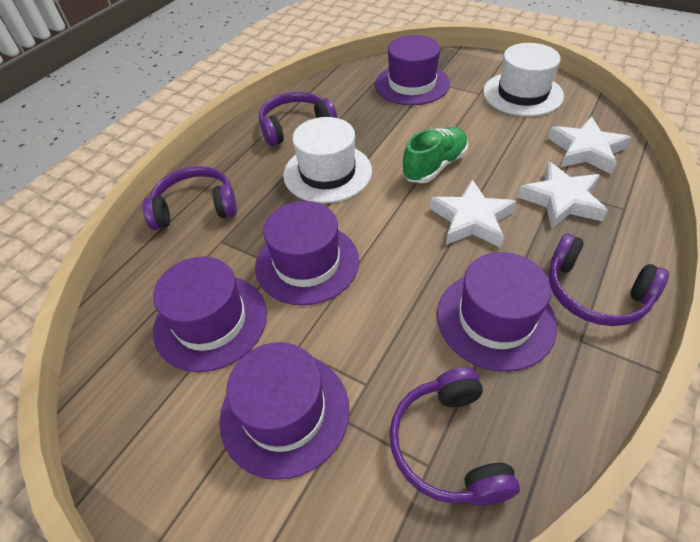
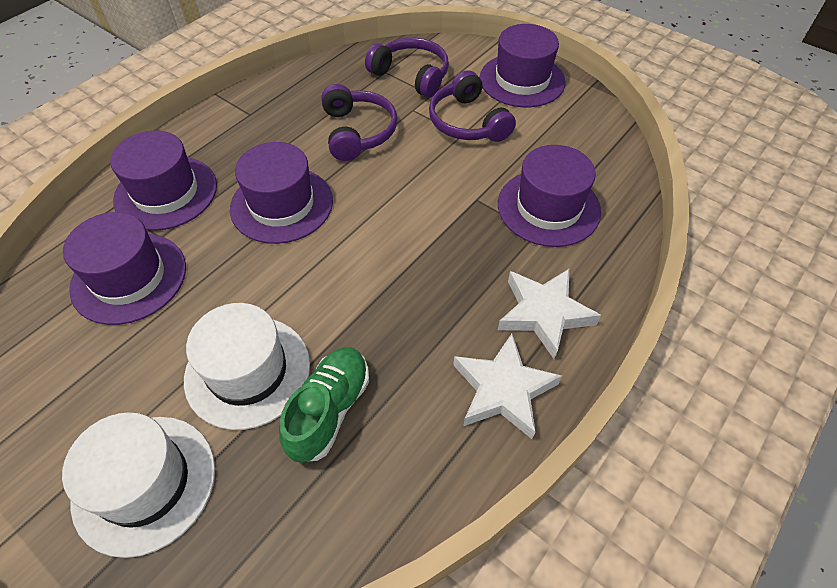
purple headphones: 4 -> 3
white star: 3 -> 2

